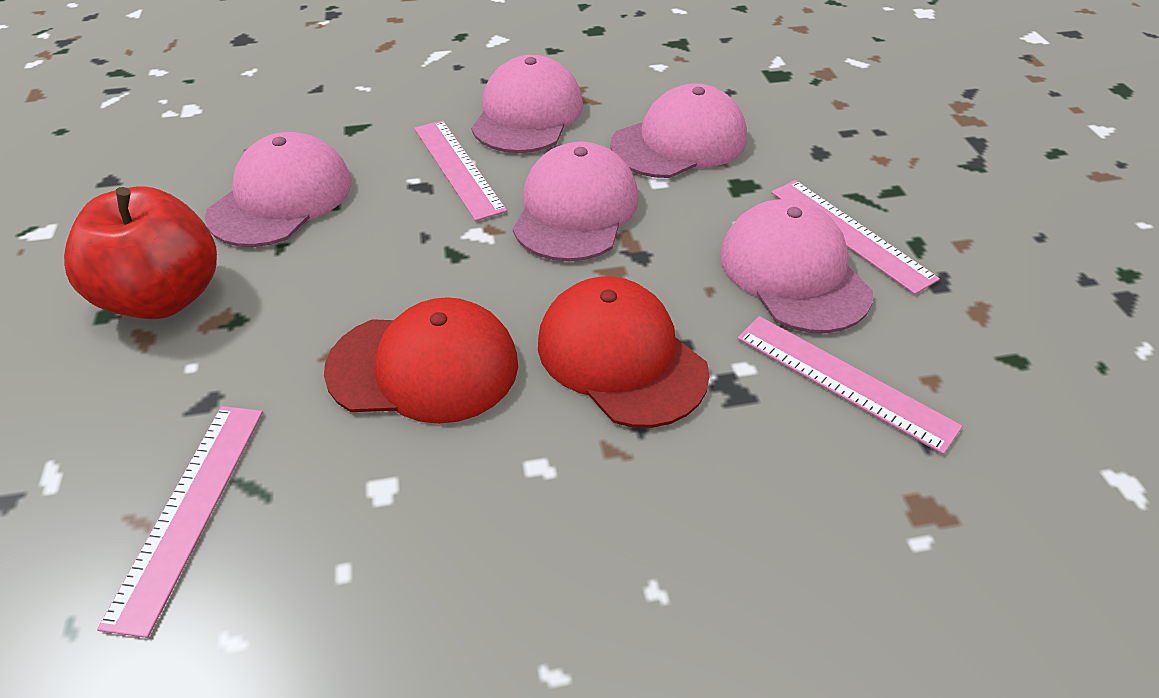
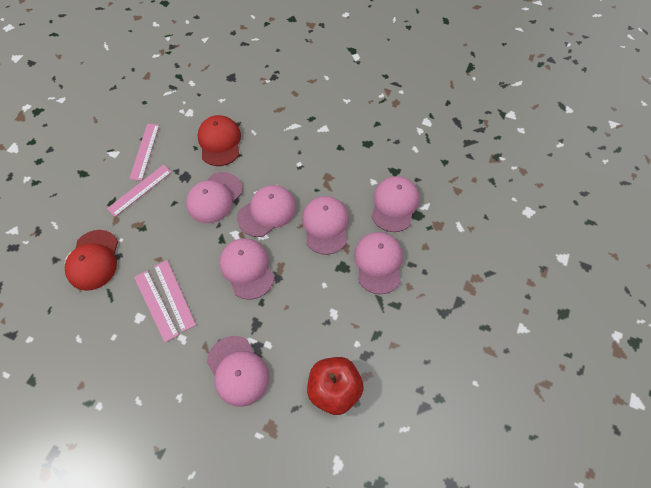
pink cap: 5 -> 7

